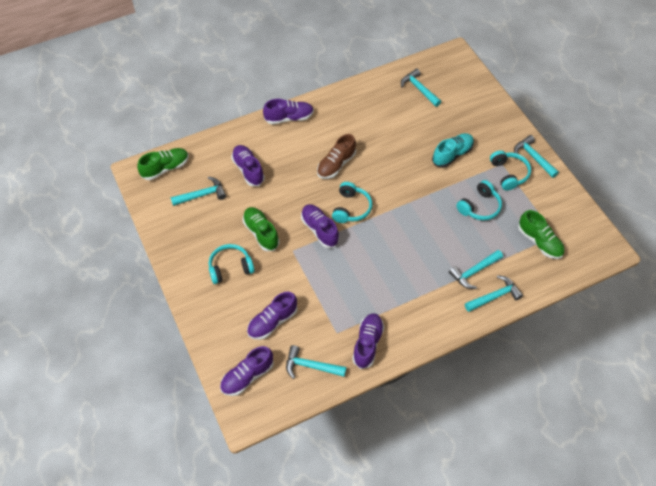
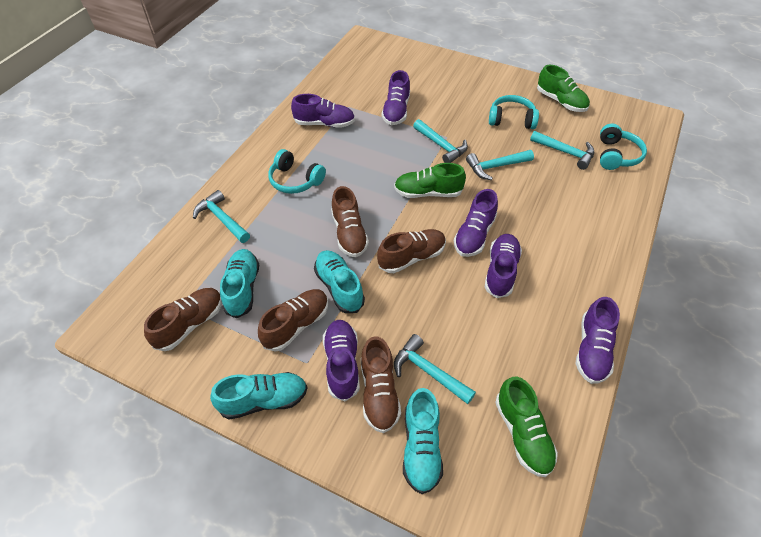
brown shoe: 1 -> 5
turquoise hammer: 6 -> 5
turquoise headphones: 4 -> 3
turquoise shoe: 1 -> 4

